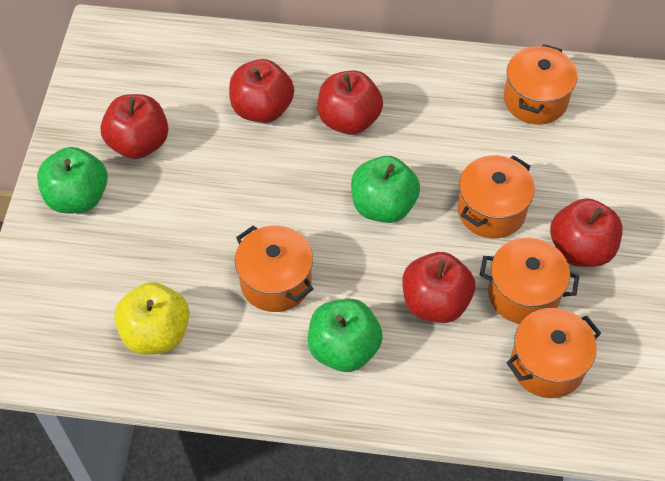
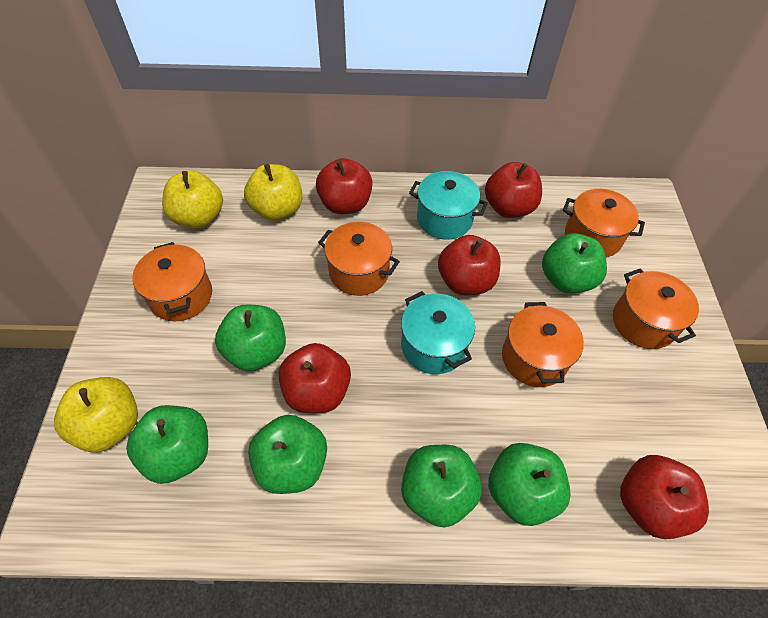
green apple: 3 -> 6
turquoise pot: 0 -> 2
yellow apple: 1 -> 3

